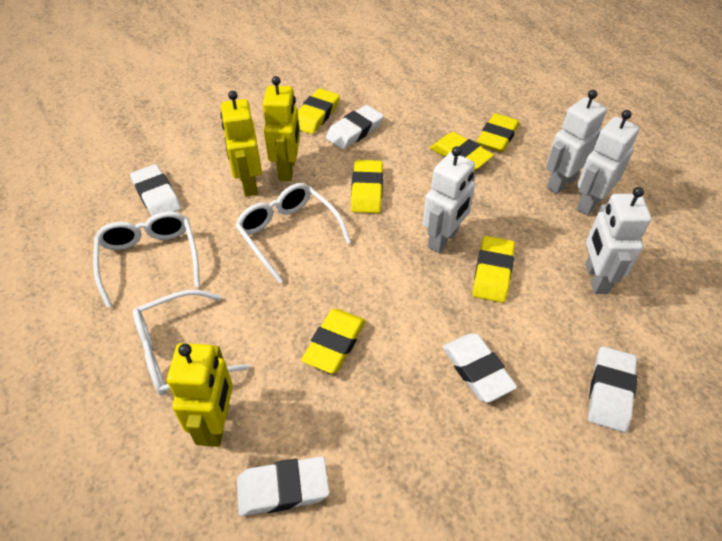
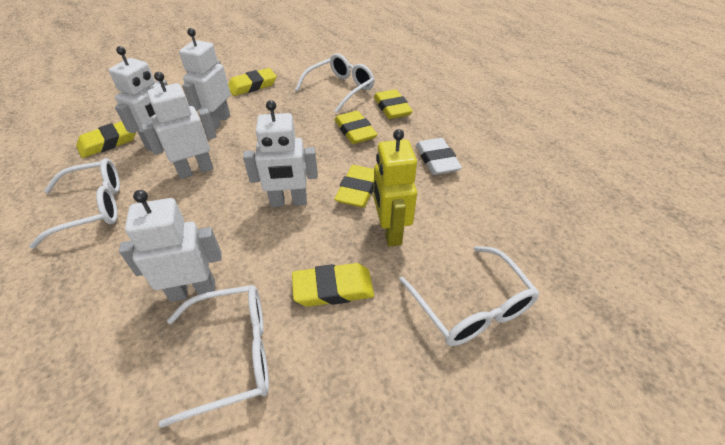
white eraser: 5 -> 1
white glasses: 3 -> 4
white robot: 4 -> 5
yellow robot: 3 -> 1

